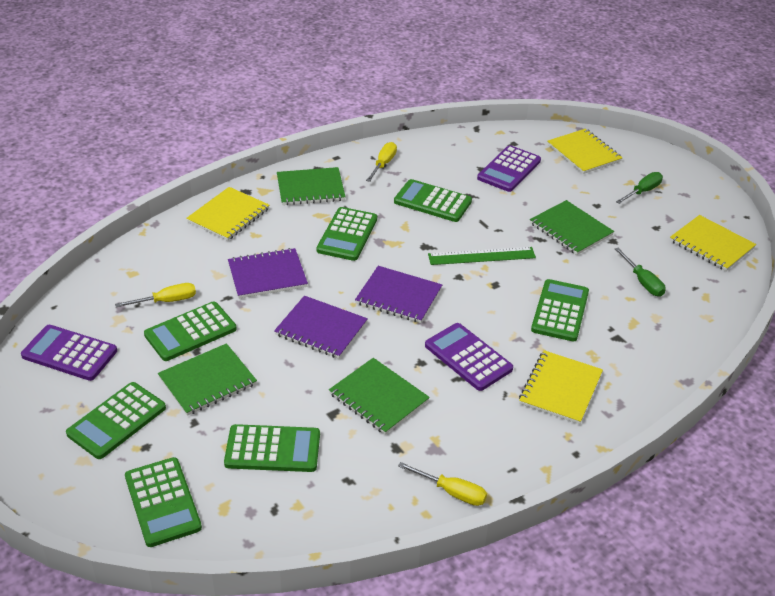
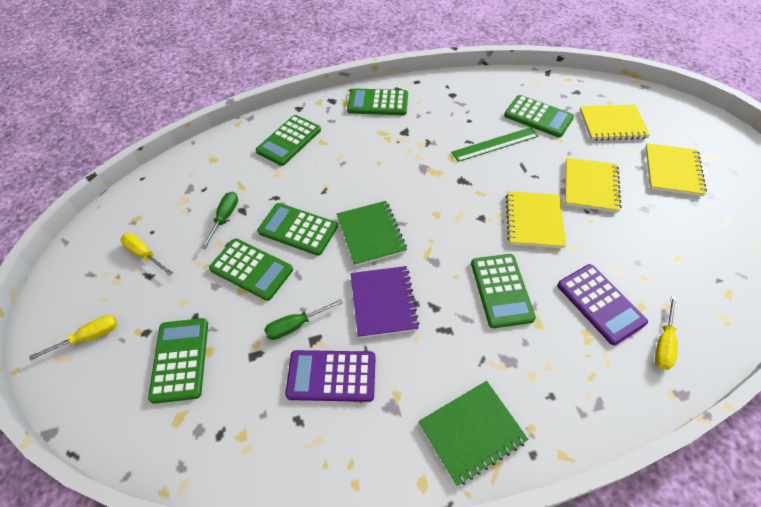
green notebook: 4 -> 2
purple calculator: 3 -> 2
purple notebook: 3 -> 1

